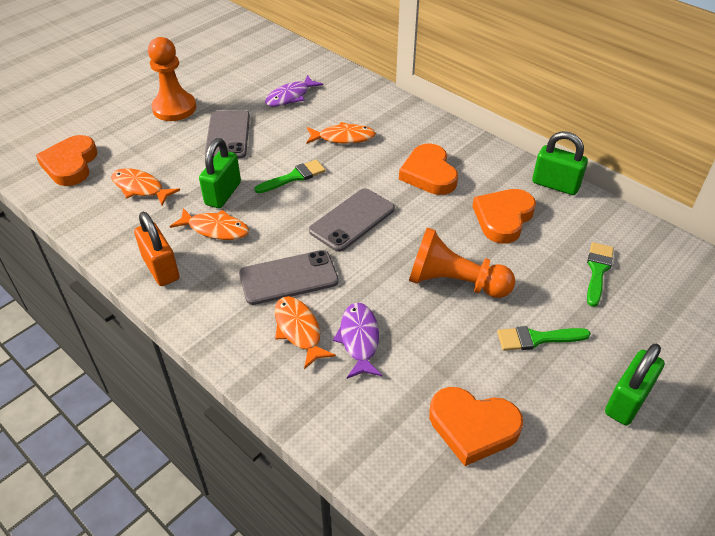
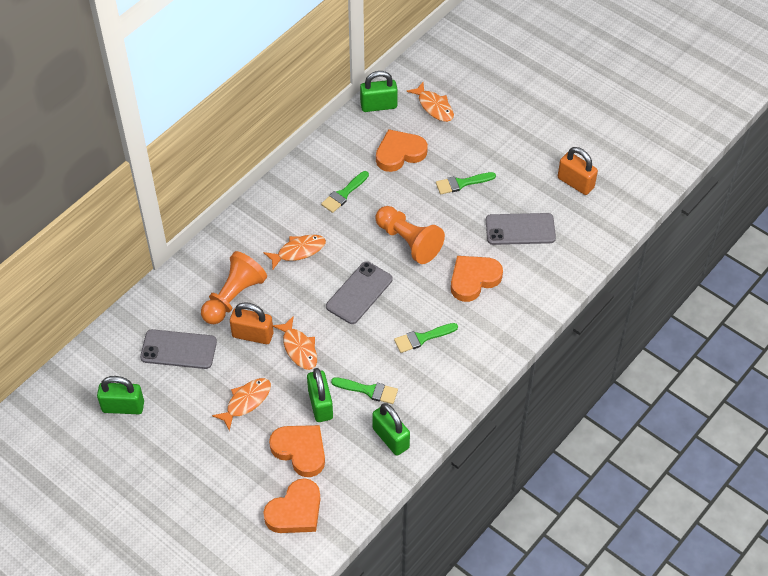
green brush: 3 -> 4
green padlock: 3 -> 4
orange padlock: 1 -> 2
purple fish: 2 -> 0

